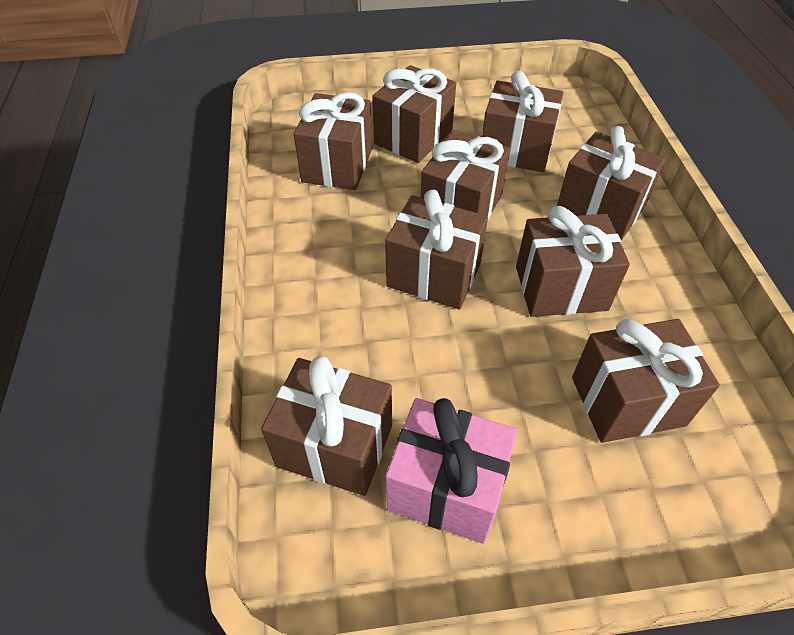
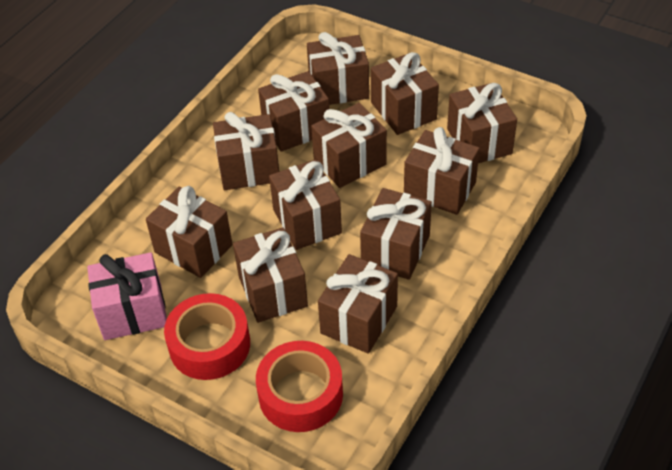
brown gift: 9 -> 12
red tape: 0 -> 2

